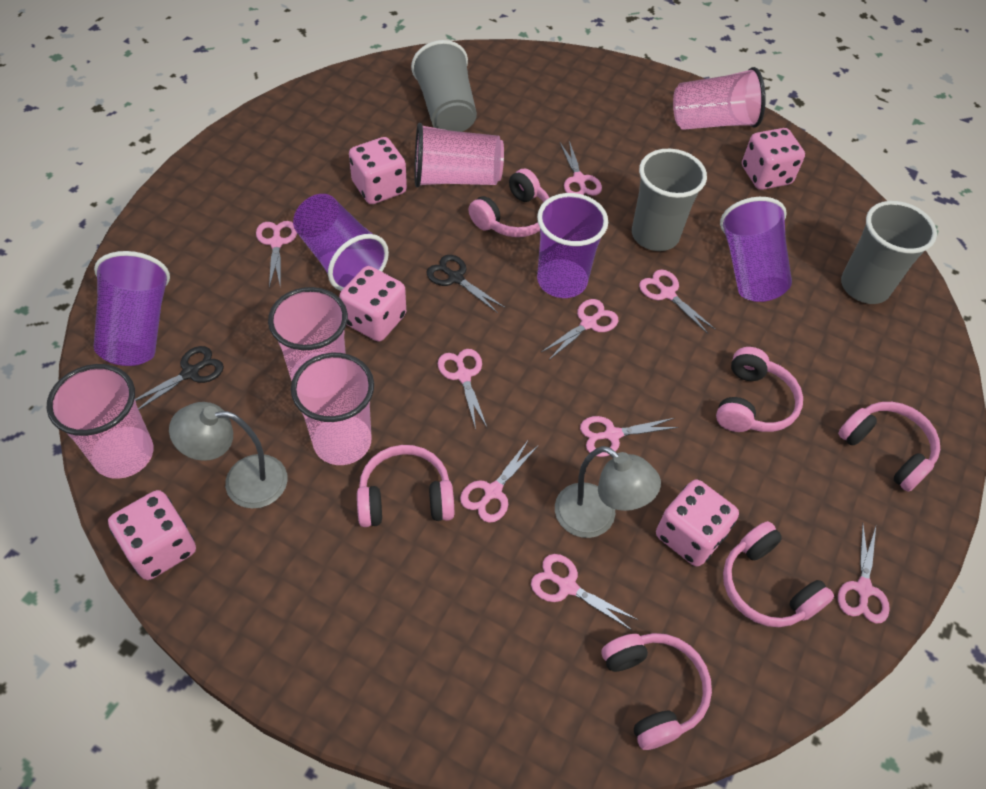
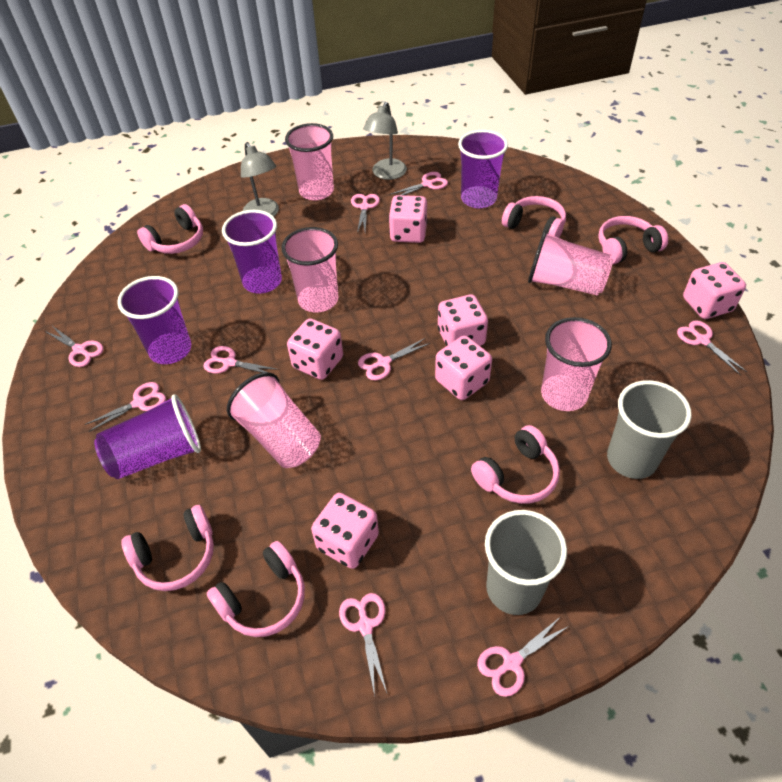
black scissors: 2 -> 0
grey cup: 3 -> 2
pink dice: 5 -> 6

